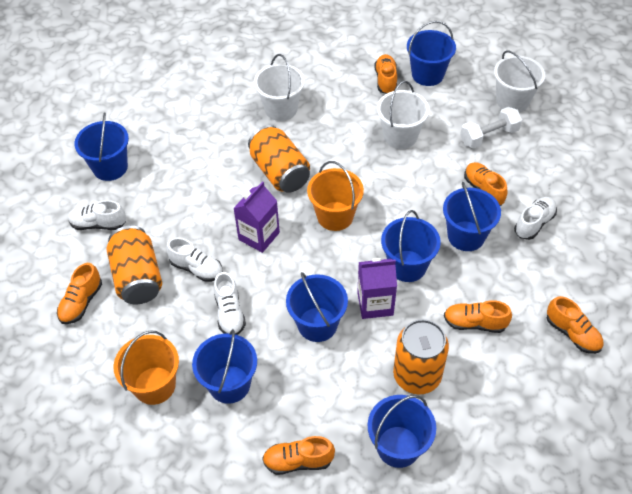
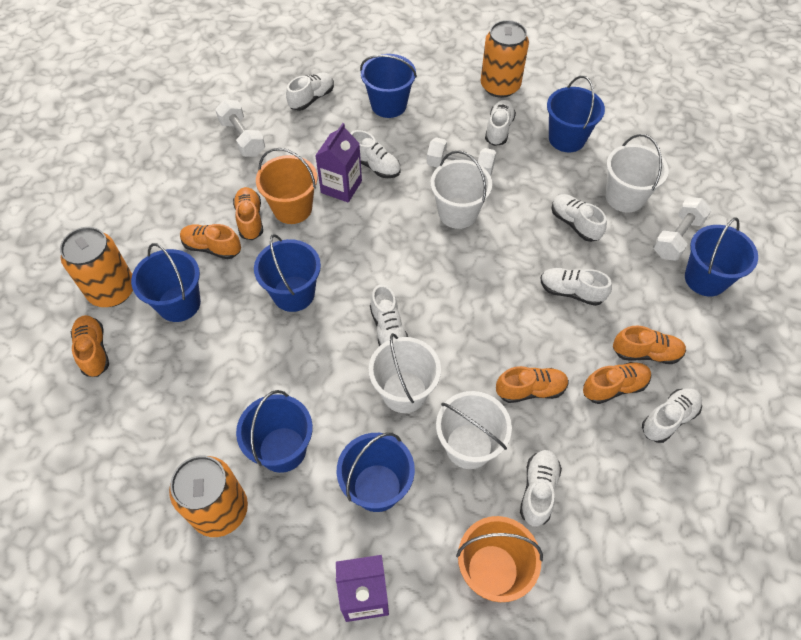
white bucket: 3 -> 4
white dumbbell: 1 -> 3
white shoe: 4 -> 8

